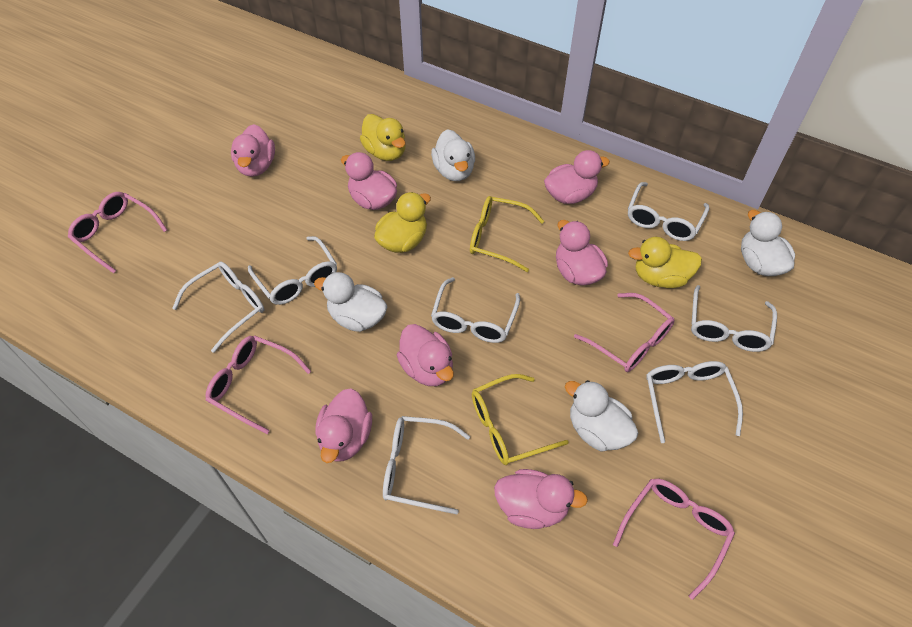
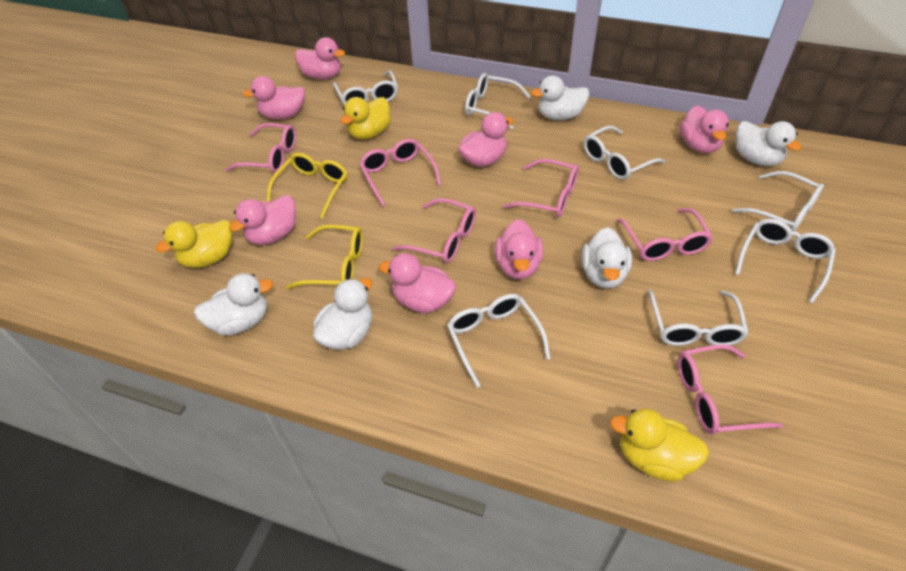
pink glasses: 4 -> 6
white duck: 4 -> 5

